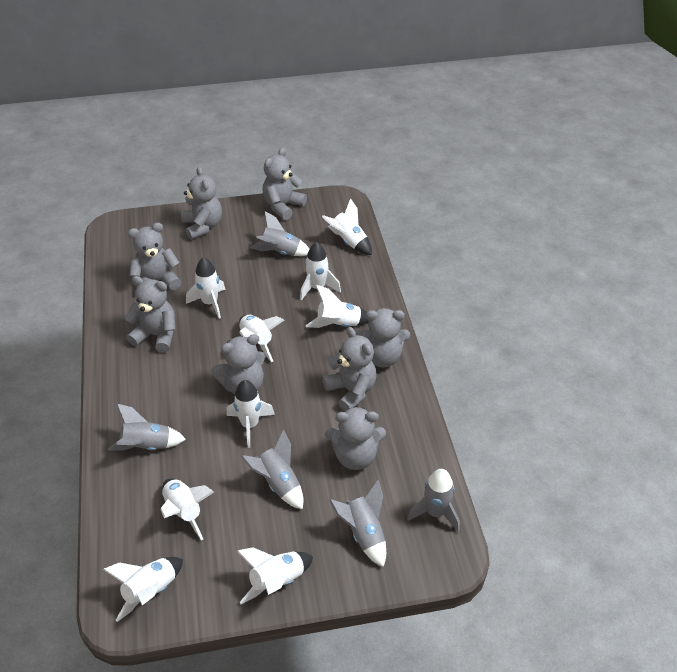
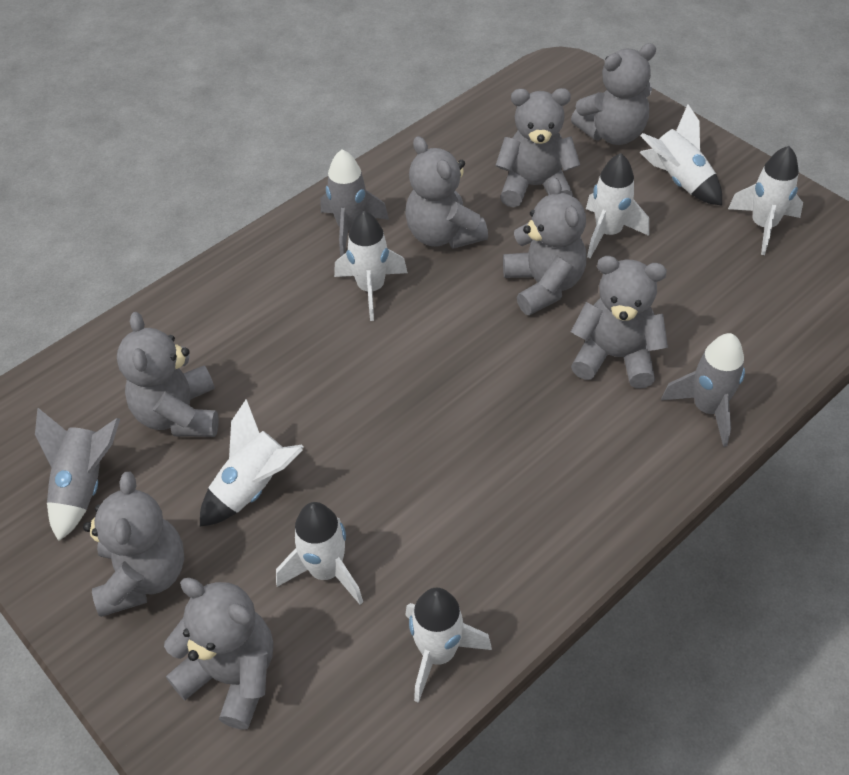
grey rocket: 5 -> 3
white rocket: 9 -> 7

